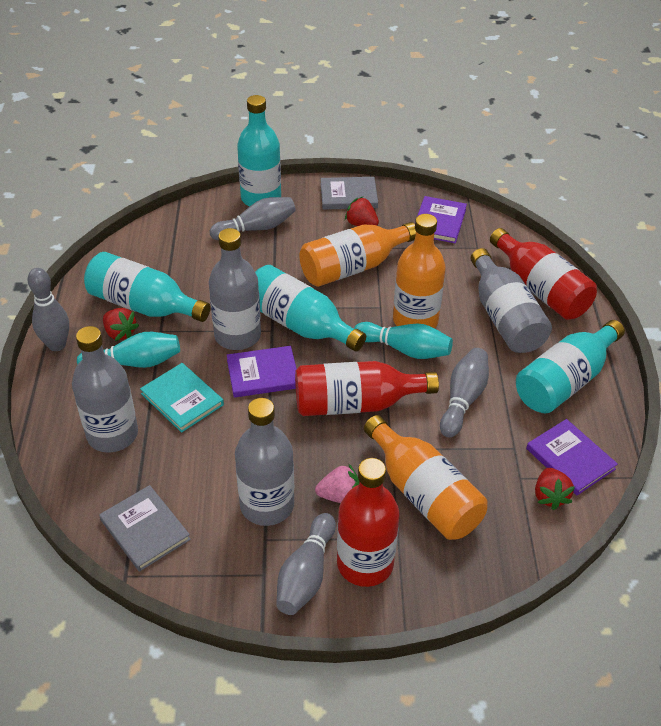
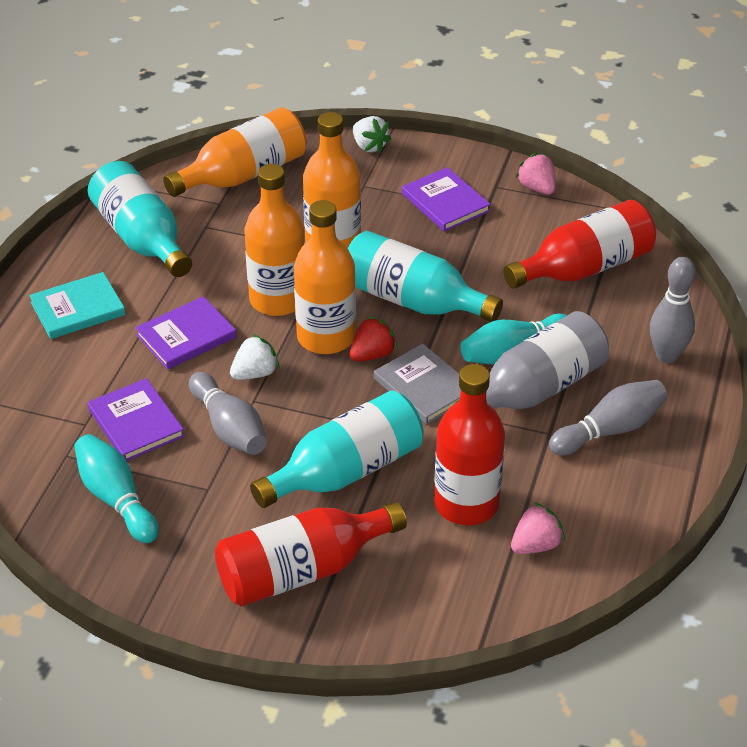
grey book: 2 -> 1
grey bottle: 4 -> 1
grey bowling pin: 4 -> 3
orange bottle: 3 -> 4
pink strawberry: 1 -> 2
red strawberry: 3 -> 1
turquoise bottle: 4 -> 3
white strawberry: 0 -> 2

